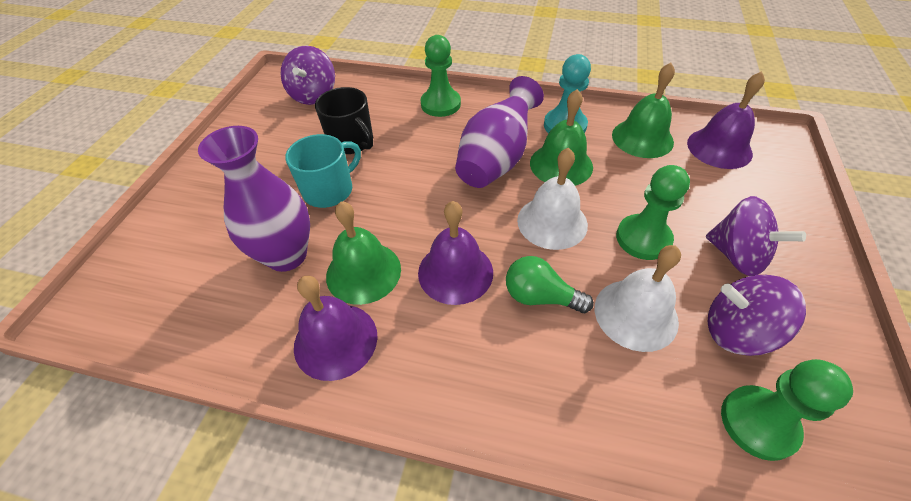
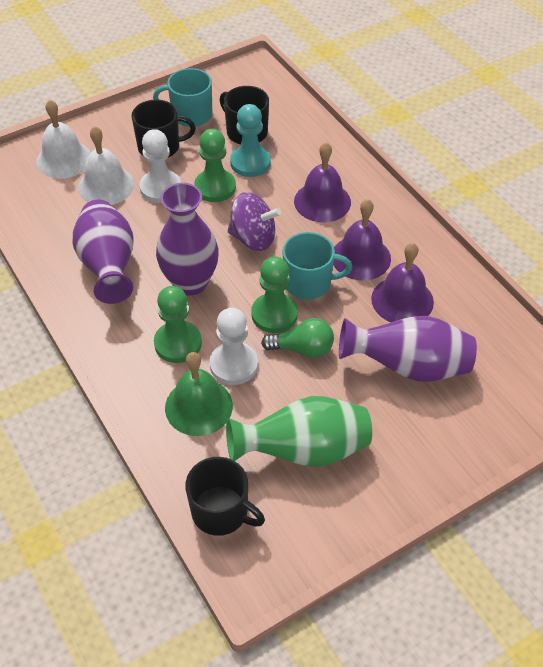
black mug: 1 -> 3
green bell: 3 -> 1
green vase: 0 -> 1
purple spinning top: 3 -> 1
purple vase: 2 -> 3
turquoise mug: 1 -> 2
white pawn: 0 -> 2

